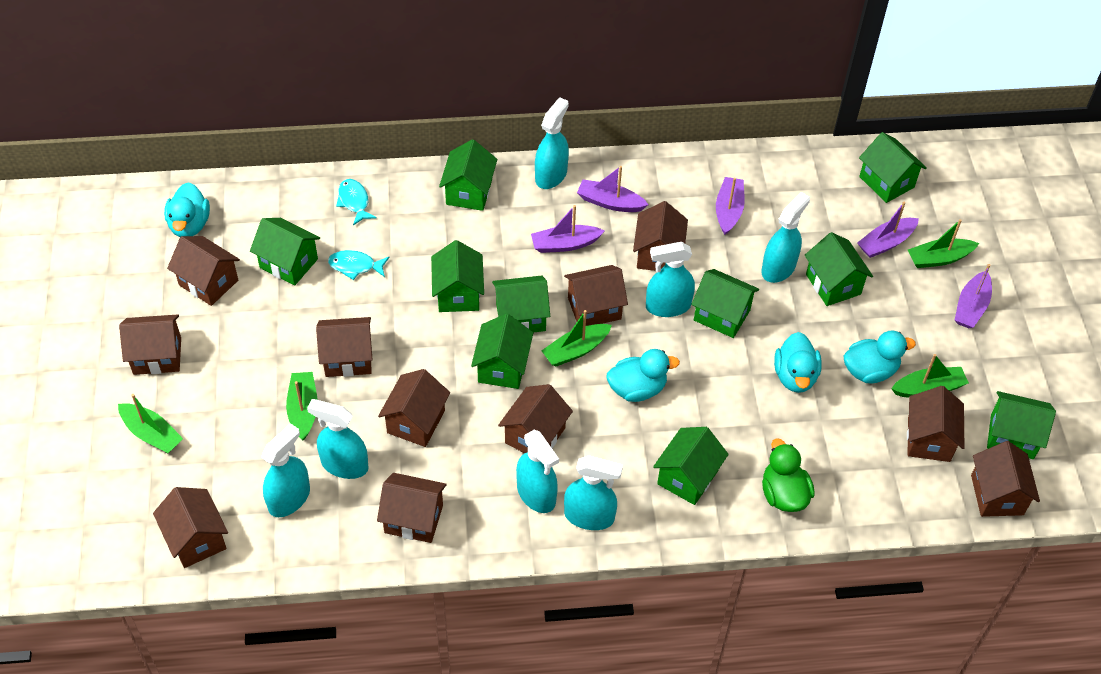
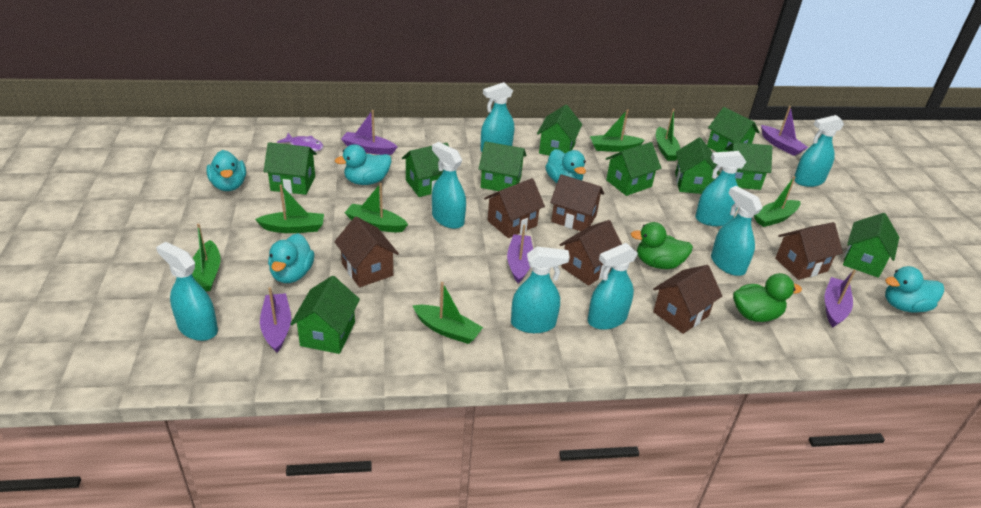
brown house: 11 -> 6
green boat: 5 -> 7
green duck: 1 -> 2
purple fish: 0 -> 1
turquoise duck: 4 -> 5
turquoise fish: 2 -> 0
turquoise spray bottle: 7 -> 8

